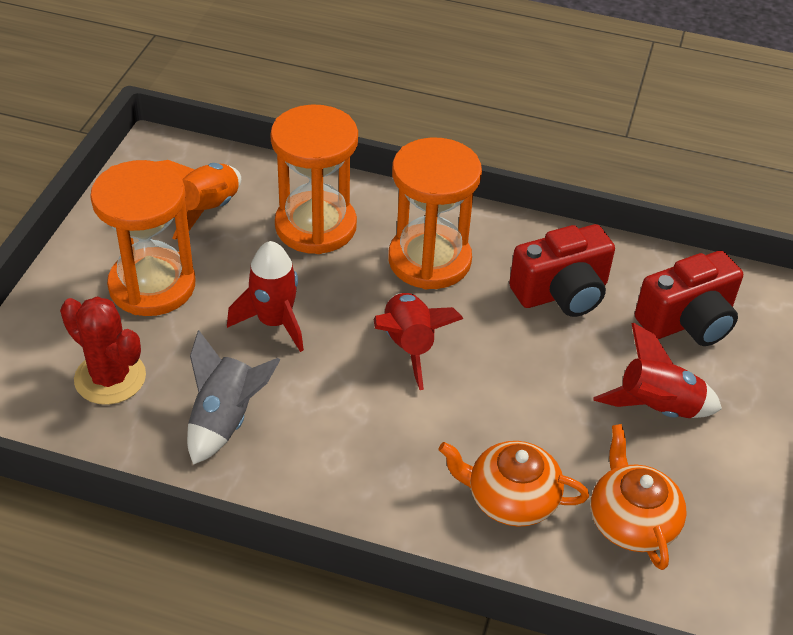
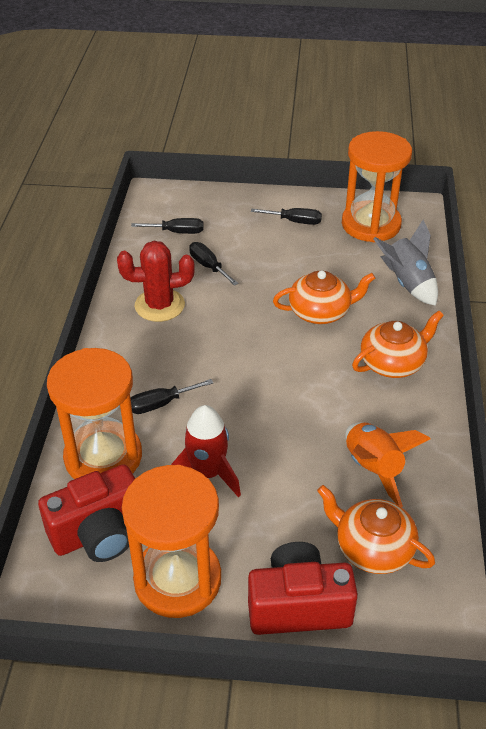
black screwdriver: 0 -> 4
orange teapot: 2 -> 3
red rocket: 3 -> 1

